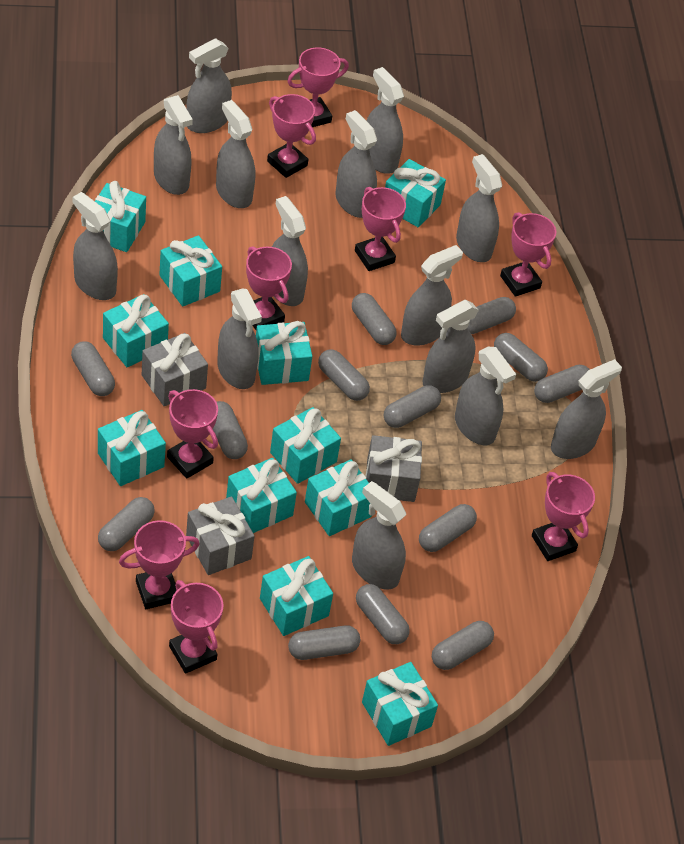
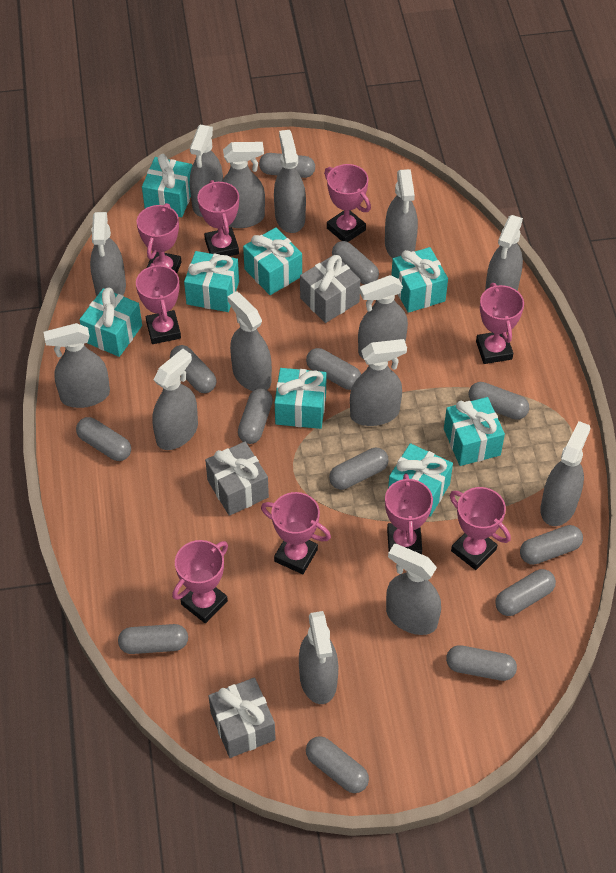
turquoise gift: 11 -> 8

